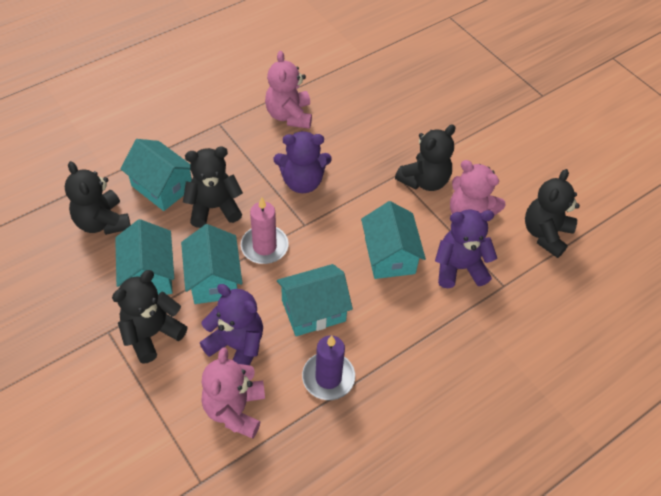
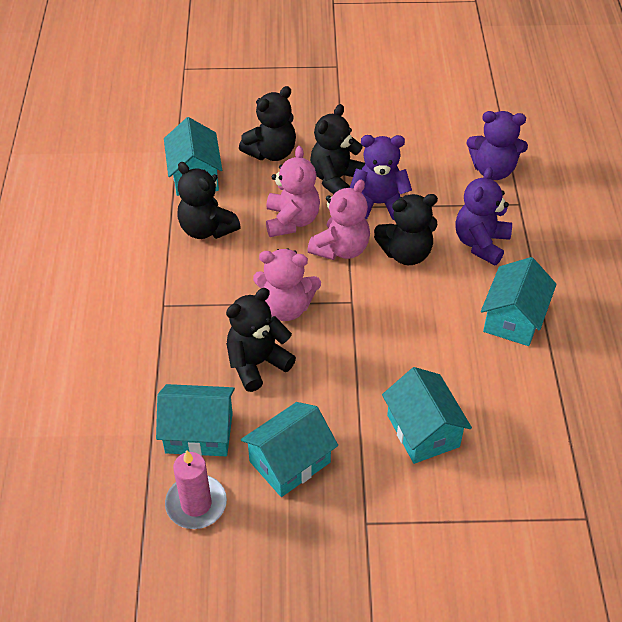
purple candle: 1 -> 0

